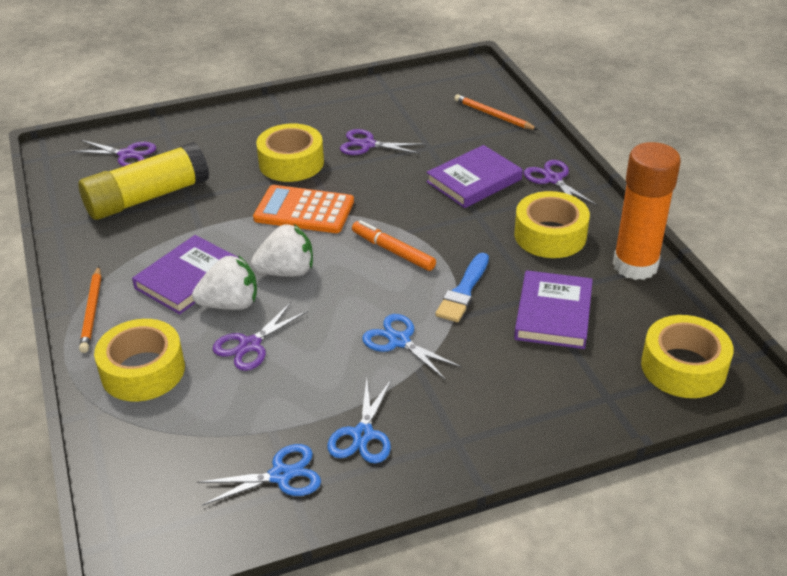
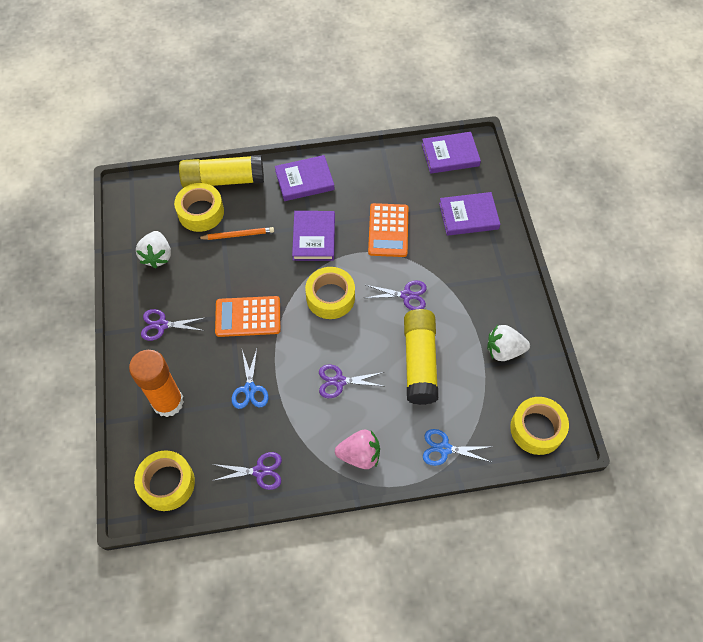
blue brush: 1 -> 0
blue scissors: 3 -> 2
orange calculator: 1 -> 2
orange marker: 1 -> 0
orange pencil: 2 -> 1
pink strawberry: 0 -> 1
purple book: 3 -> 4
yellow glue stick: 1 -> 2

